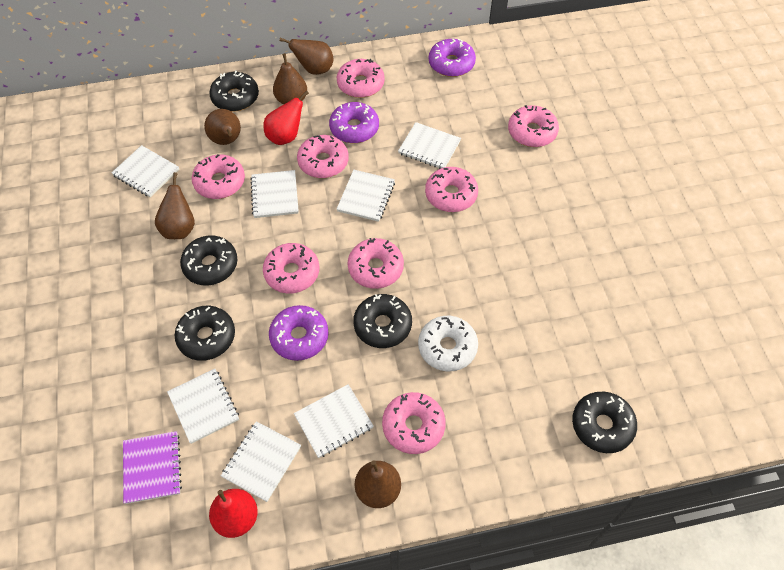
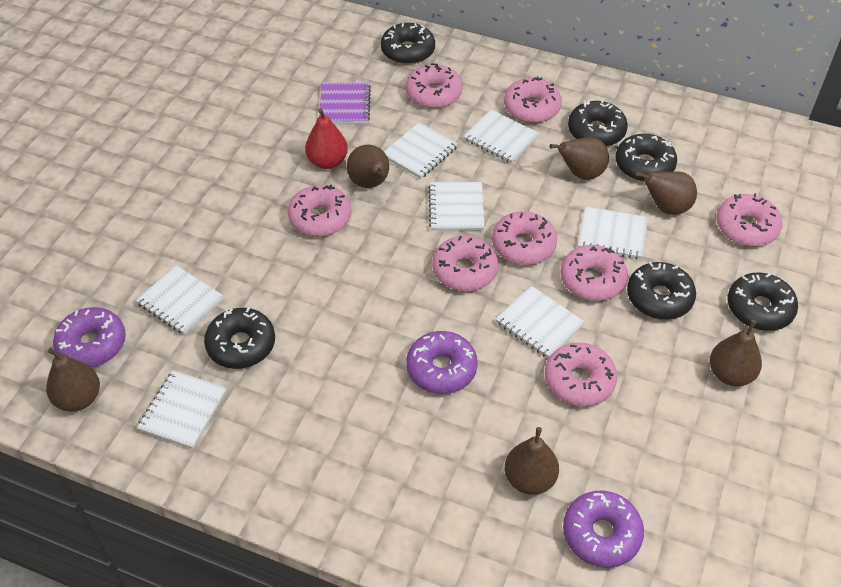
black donut: 5 -> 6
brown pear: 5 -> 6
red pear: 2 -> 1
white donut: 1 -> 0

